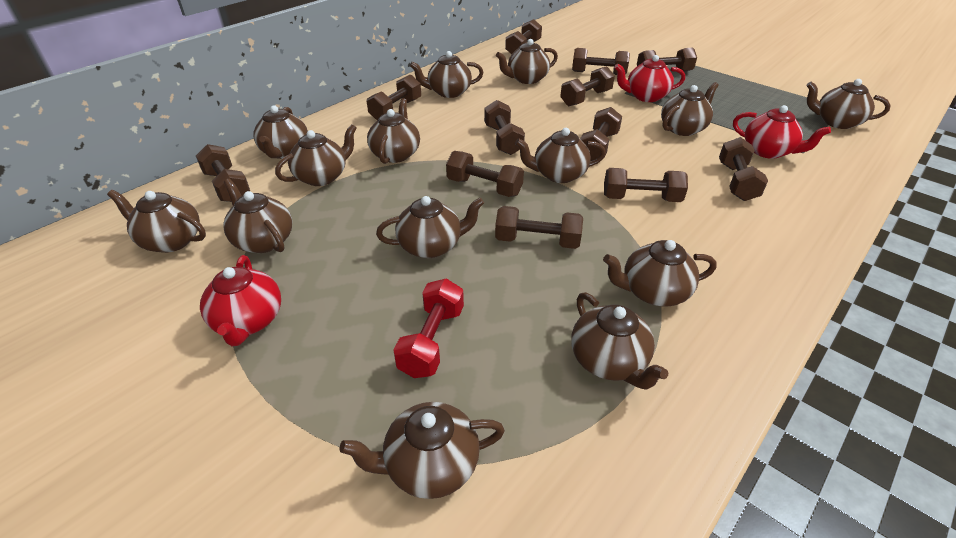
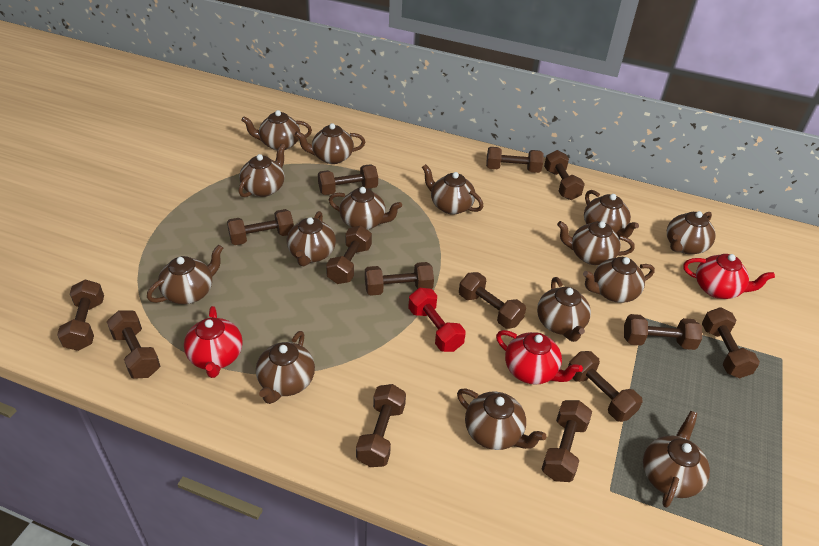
brown dumbbell: 12 -> 14
brown teapot: 14 -> 15

